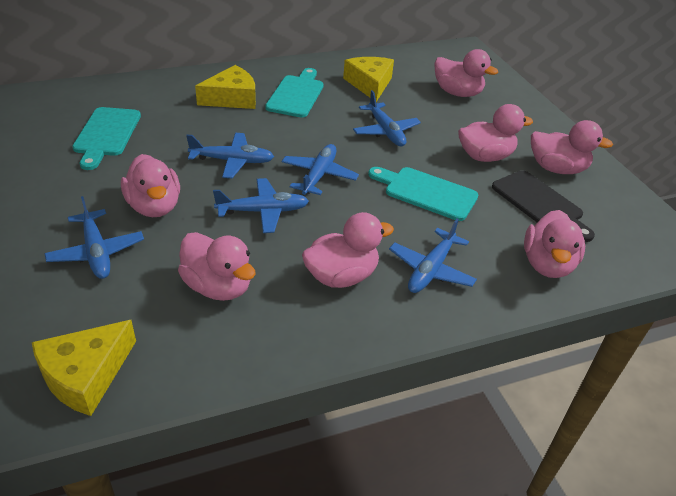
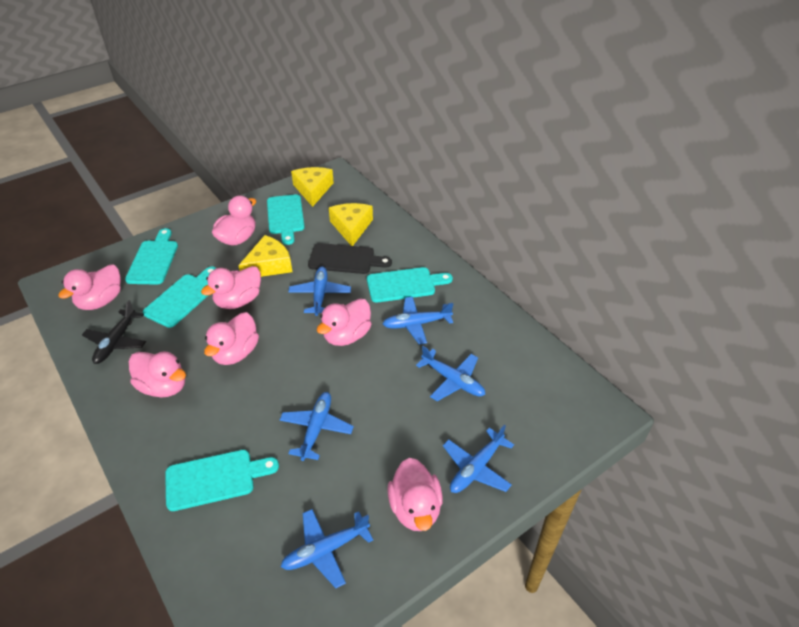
black plane: 0 -> 1
turquoise cutting board: 3 -> 5

